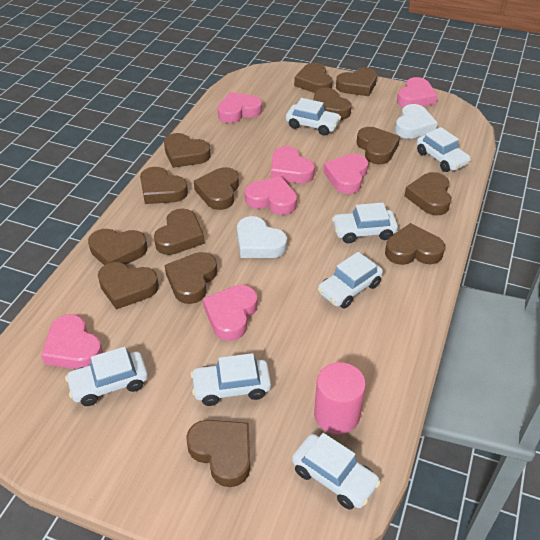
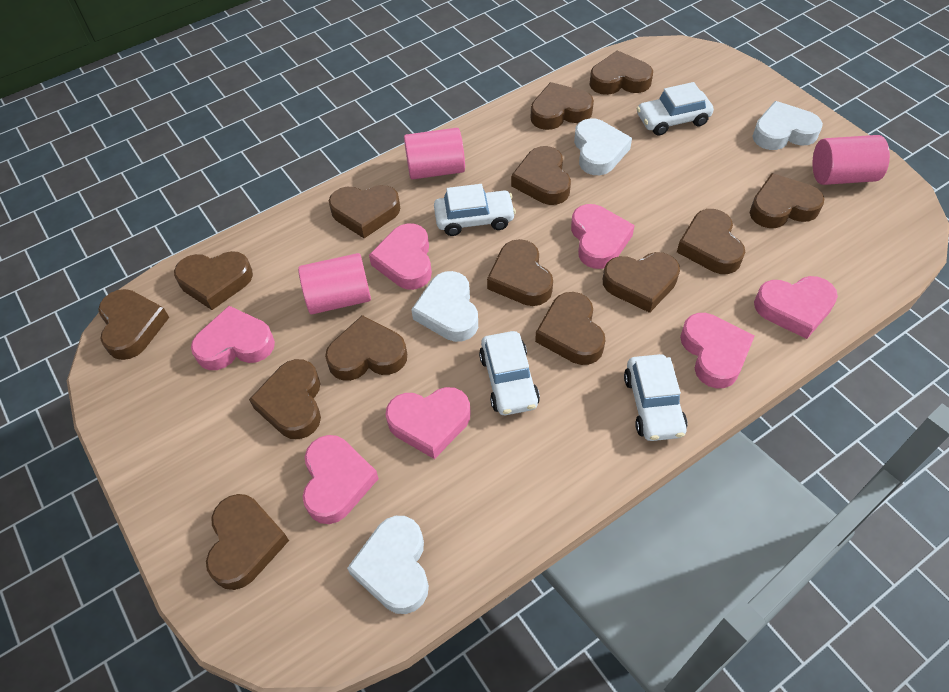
pink cylinder: 1 -> 3
white car: 7 -> 4
white heart: 2 -> 4

